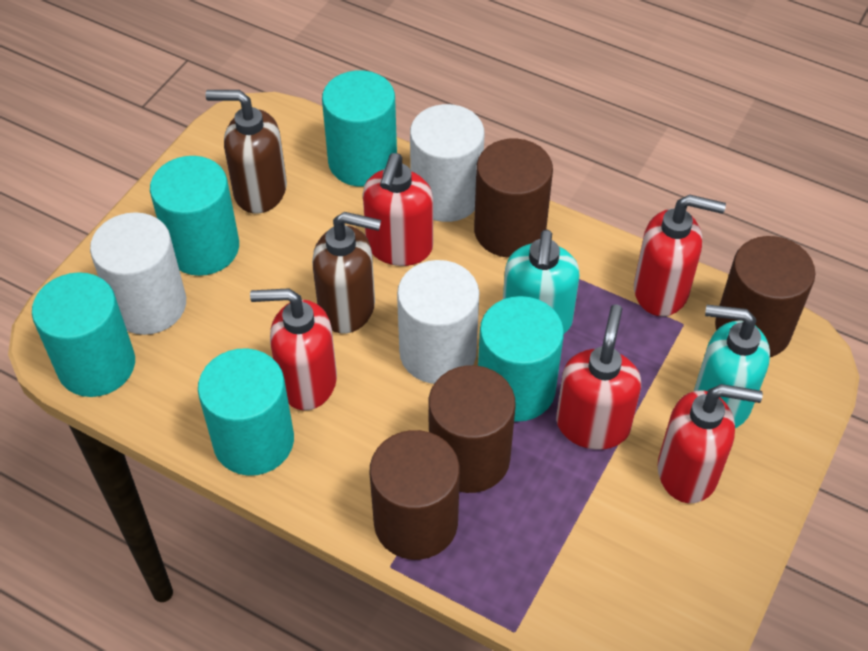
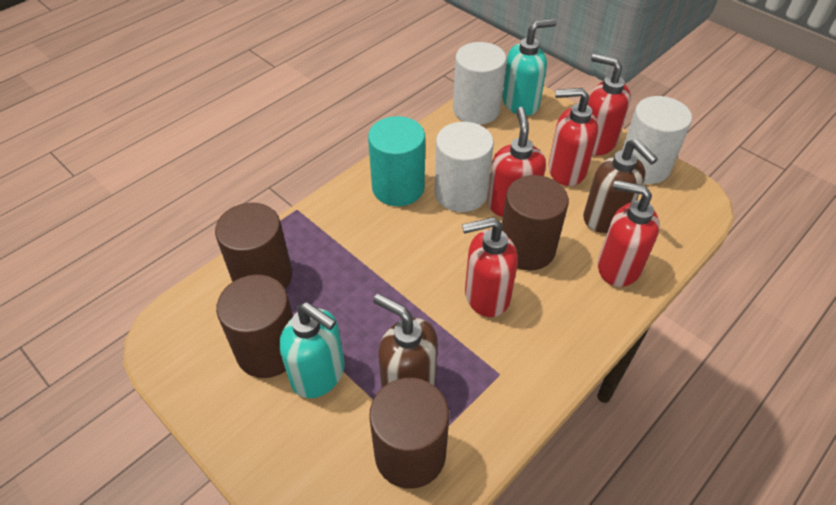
turquoise cylinder: 5 -> 1

